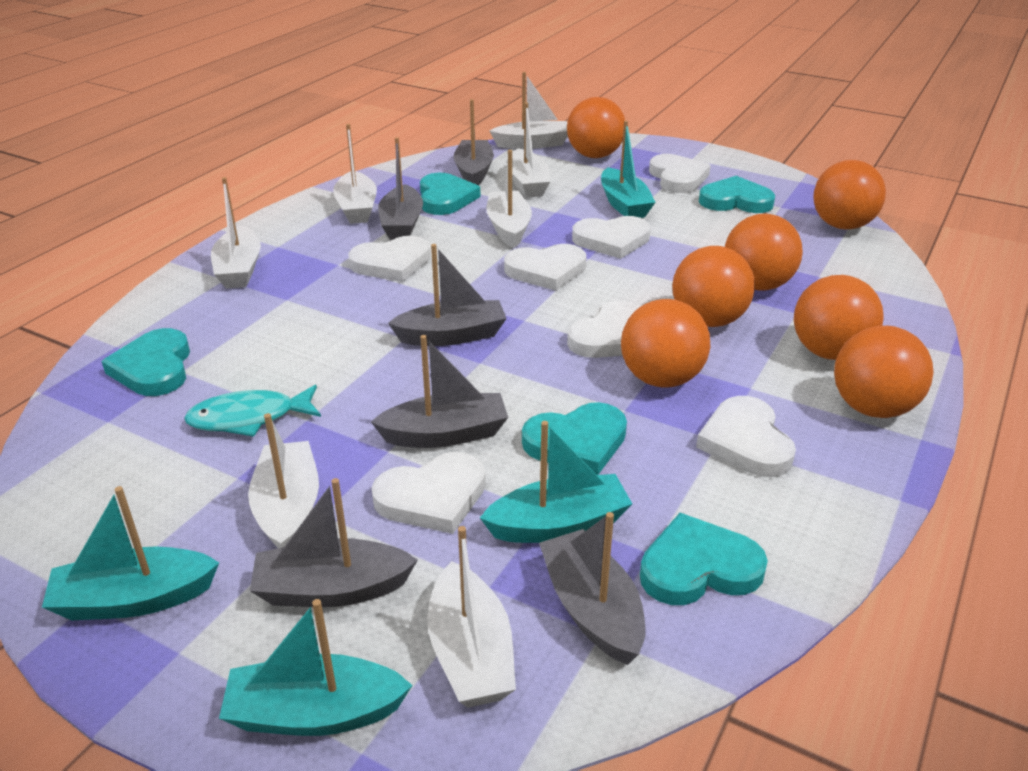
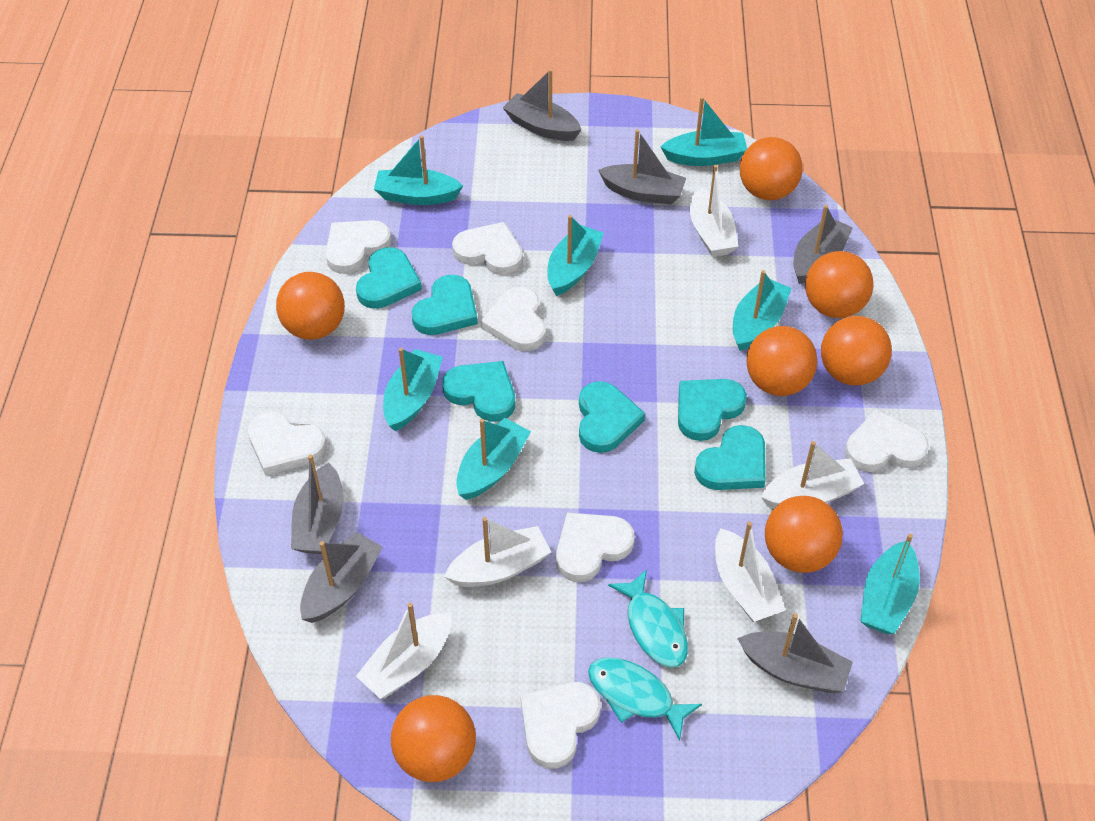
turquoise boat: 4 -> 7
turquoise fish: 1 -> 2
turquoise heart: 5 -> 6
white boat: 7 -> 5

